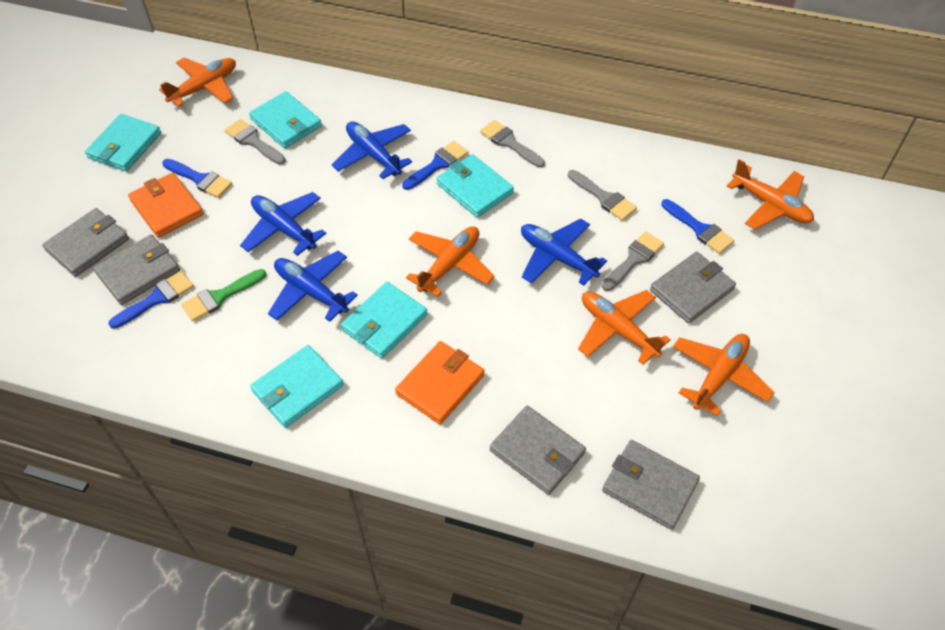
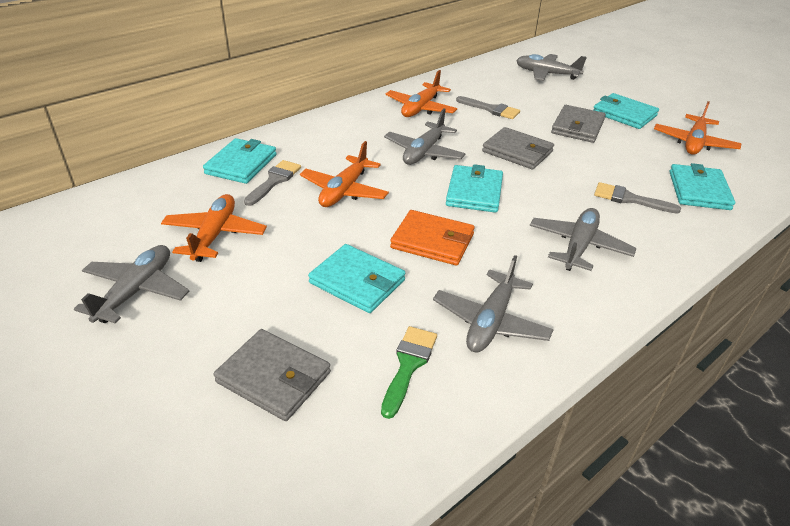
blue brush: 4 -> 0
blue plane: 4 -> 0
grey brush: 4 -> 3
grey plane: 0 -> 5
grey wallet: 5 -> 3
orange plane: 5 -> 4
orange wallet: 2 -> 1

